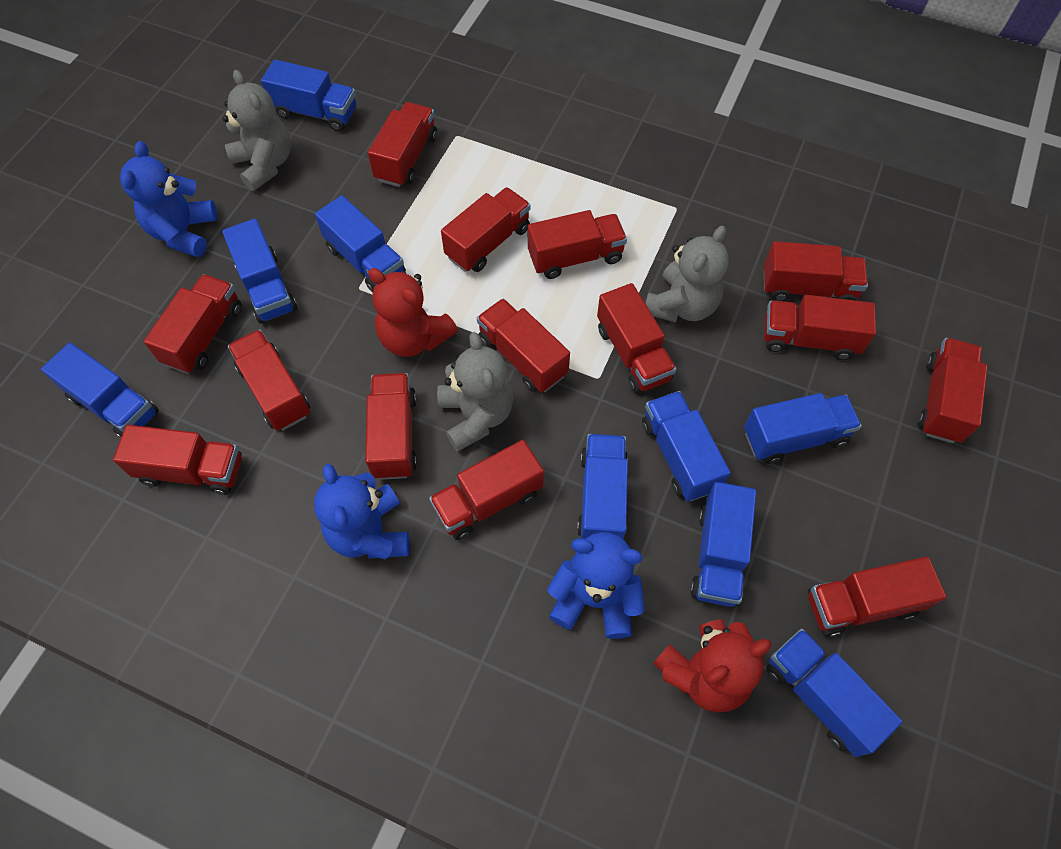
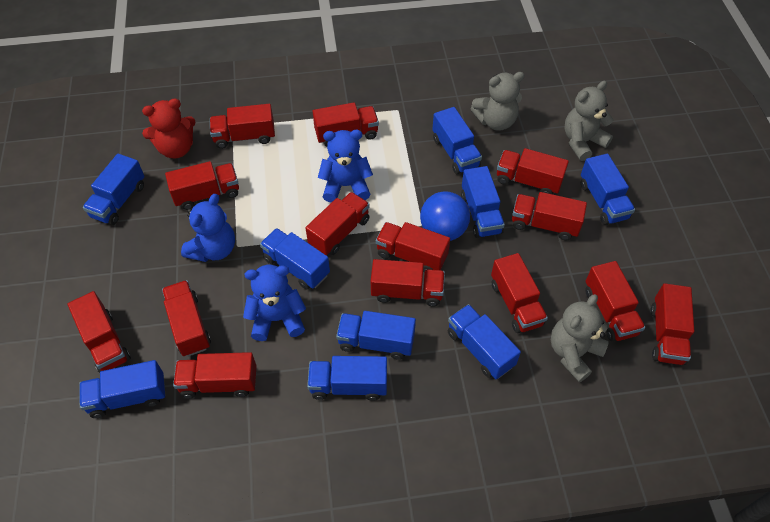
blue ball: 0 -> 1
red teddy bear: 2 -> 1

